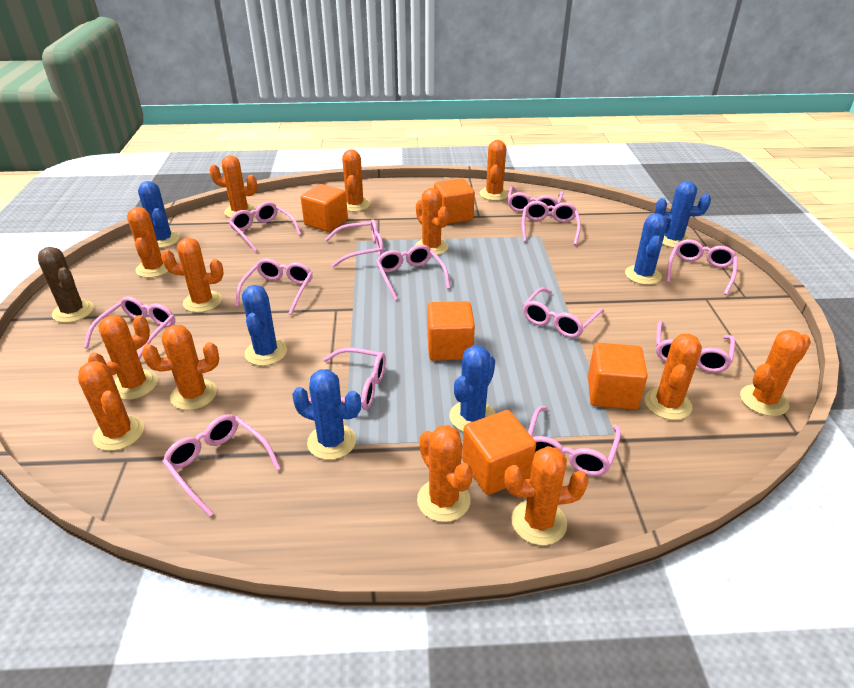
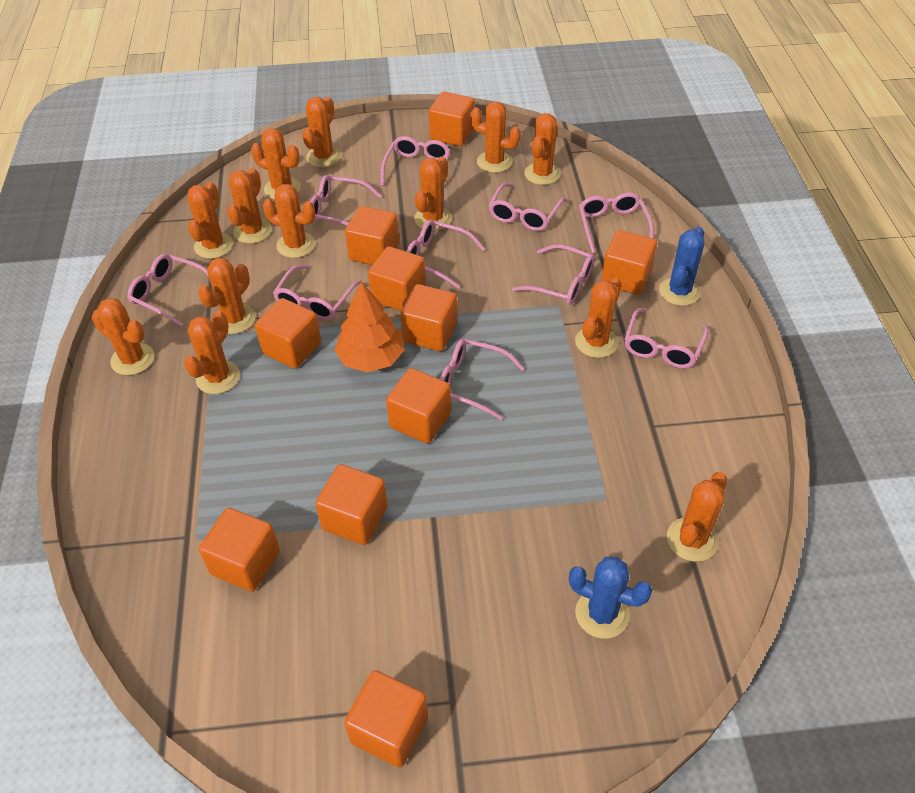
blue cactus: 6 -> 2
brown cactus: 1 -> 0
orange cube: 5 -> 10
orange tree: 0 -> 1
pink glasses: 13 -> 10

